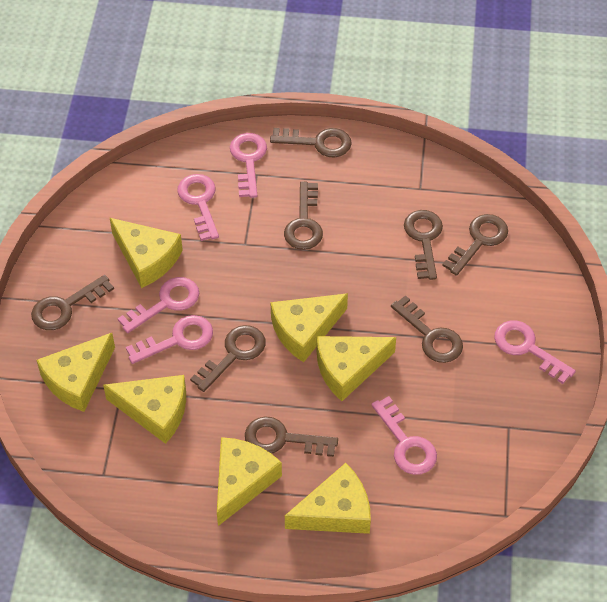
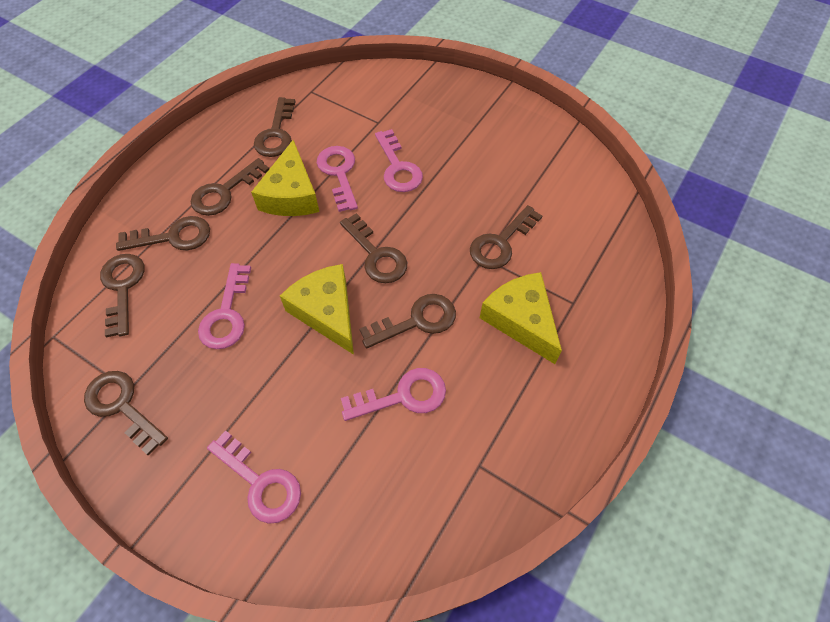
pink key: 6 -> 5
yellow cheese: 7 -> 3

